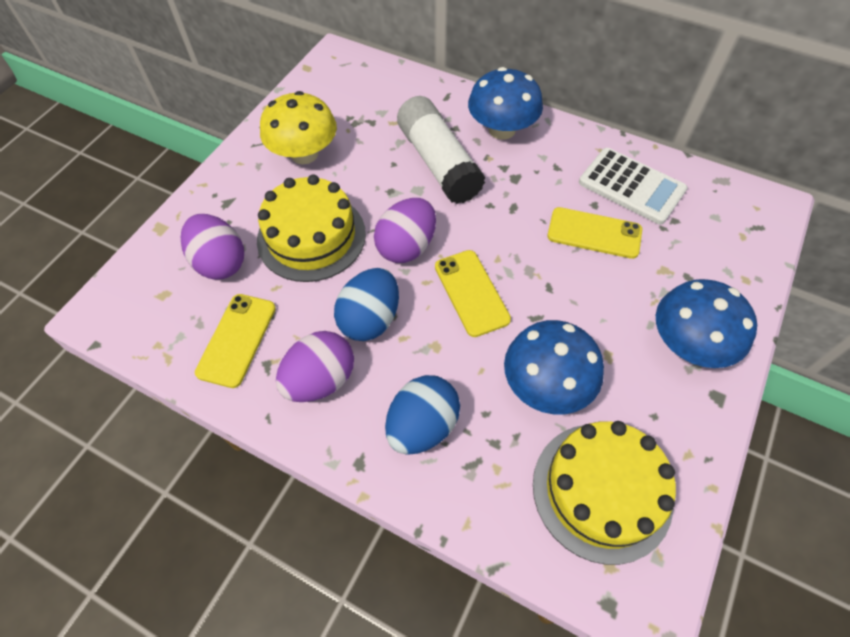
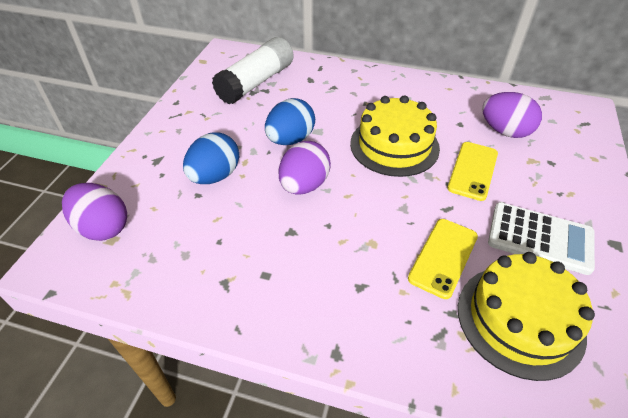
blue mushroom: 3 -> 0
yellow mushroom: 1 -> 0
yellow phone: 3 -> 2

